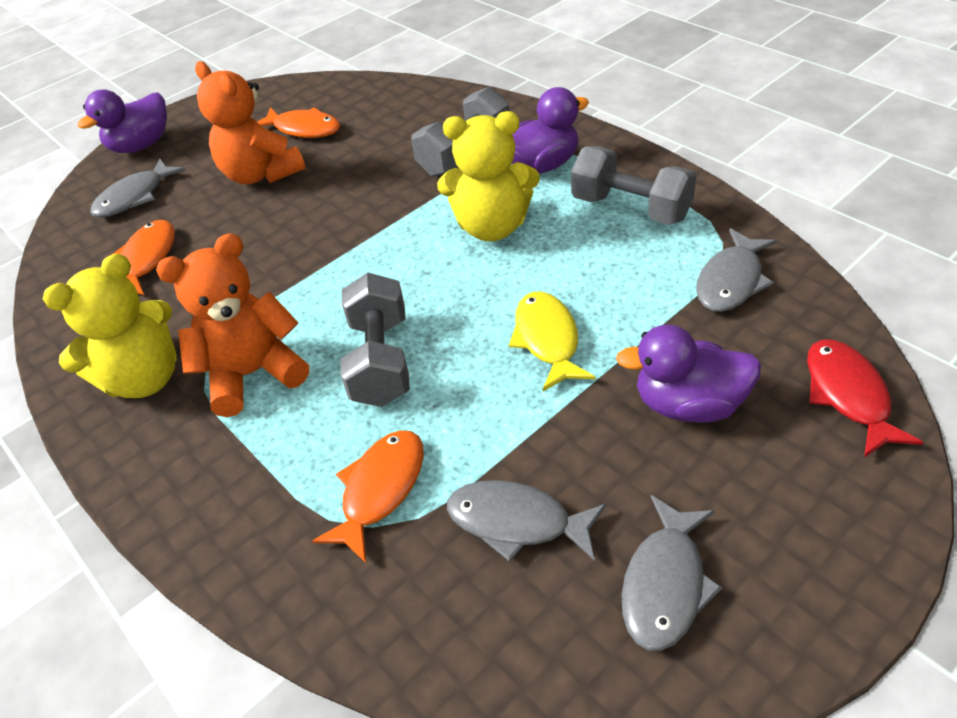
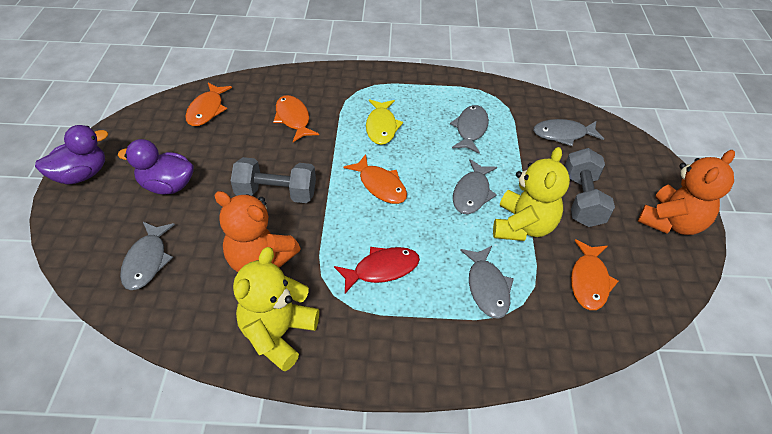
grey dumbbell: 3 -> 2
grey fish: 4 -> 5
orange fish: 3 -> 4
purple duck: 3 -> 2

